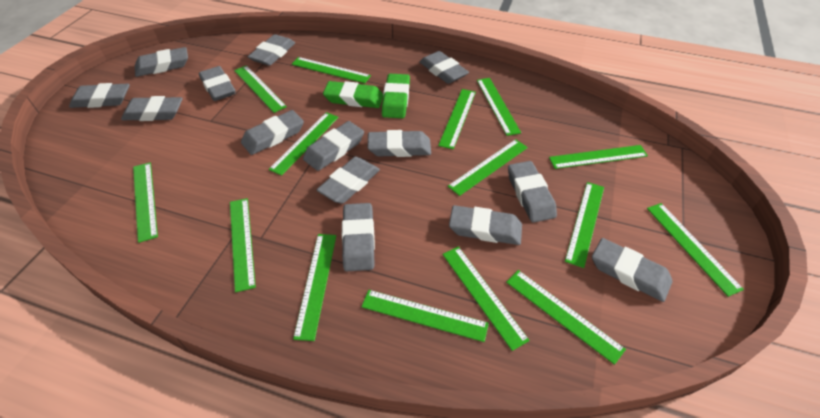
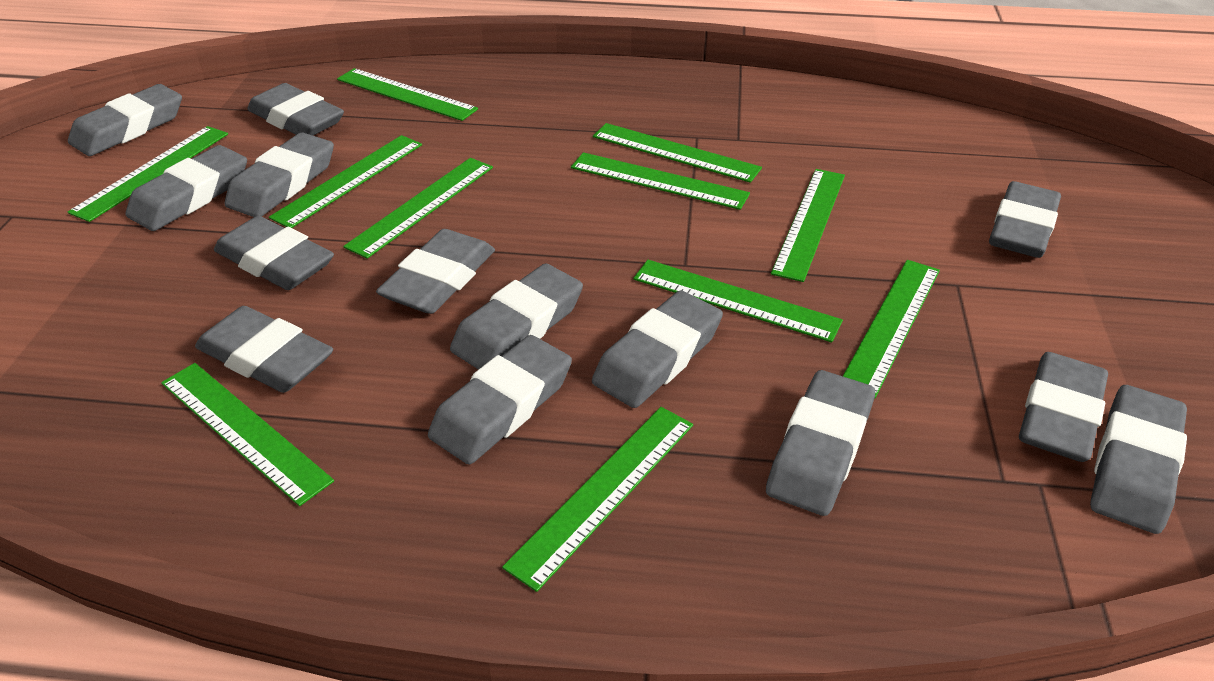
green eraser: 2 -> 0
green ruler: 15 -> 11

